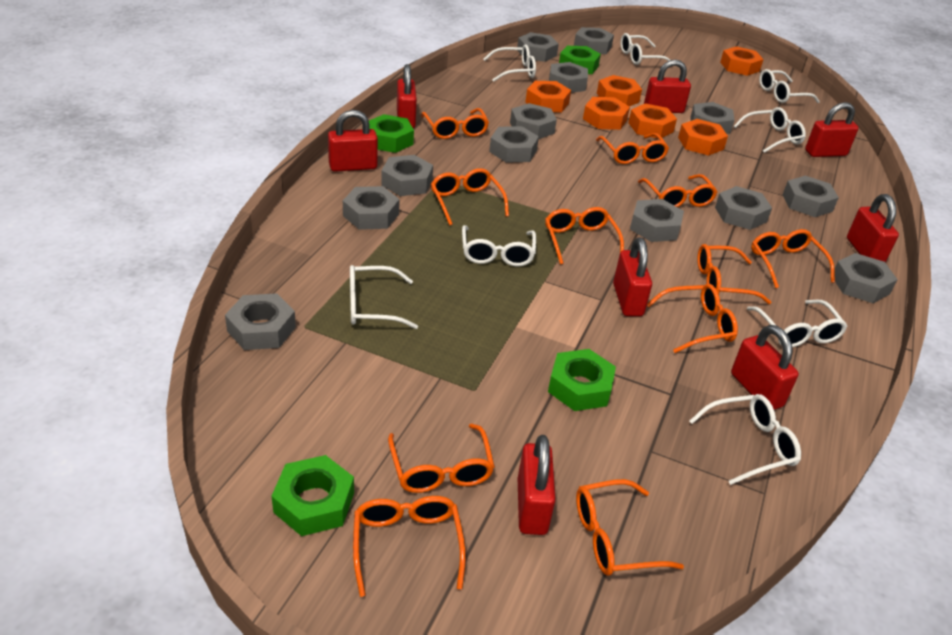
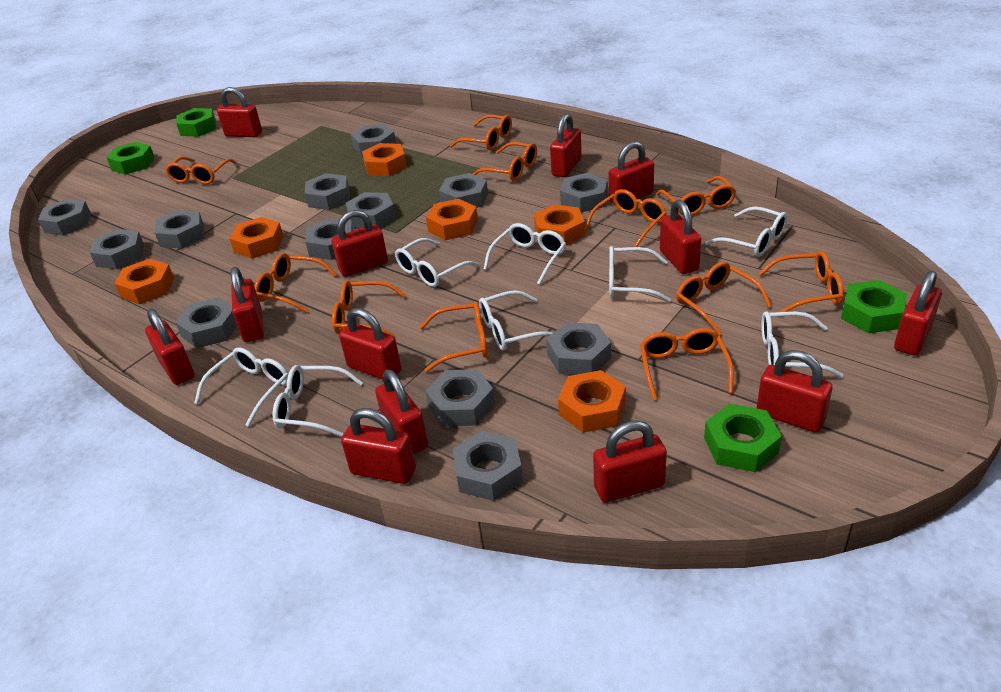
red padlock: 8 -> 13

